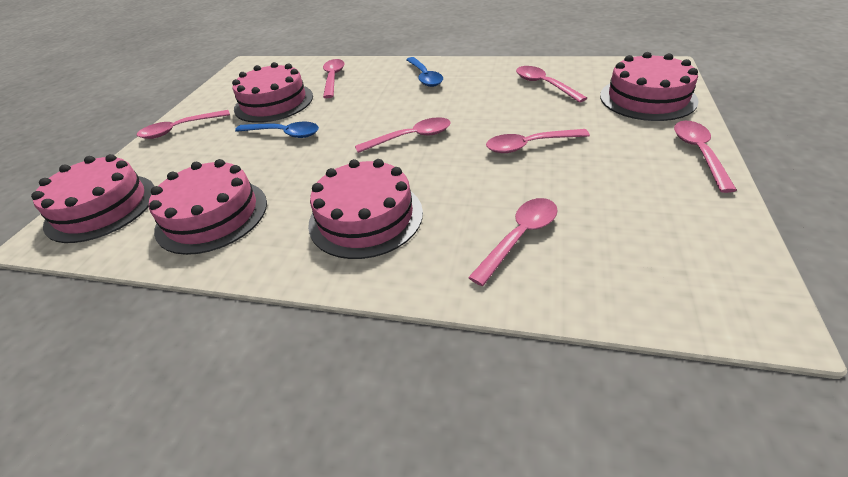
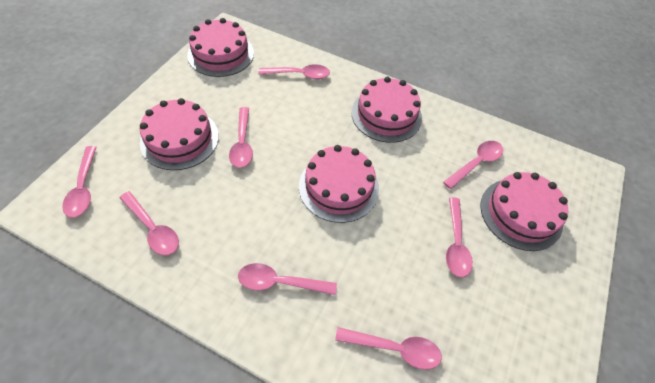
blue spoon: 2 -> 0
pink spoon: 7 -> 8

